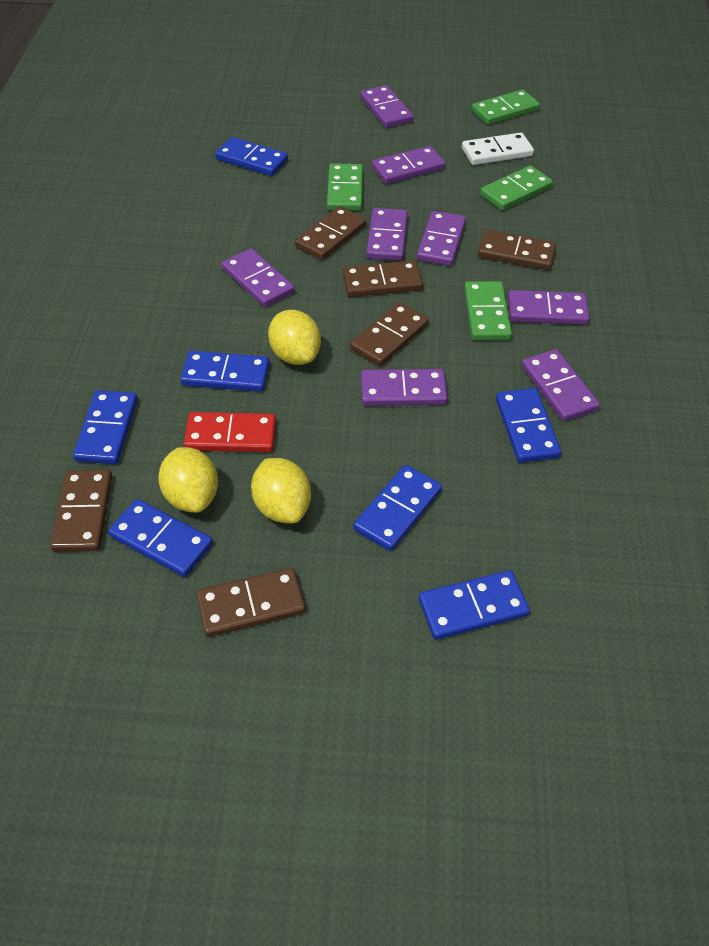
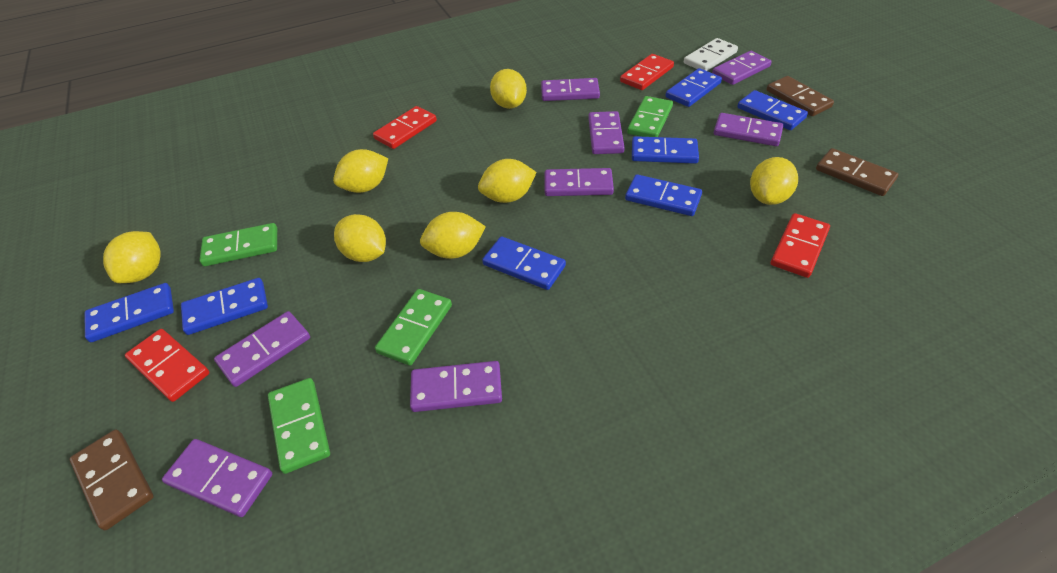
brown domino: 6 -> 3
red domino: 1 -> 4
yellow lemon: 3 -> 7

